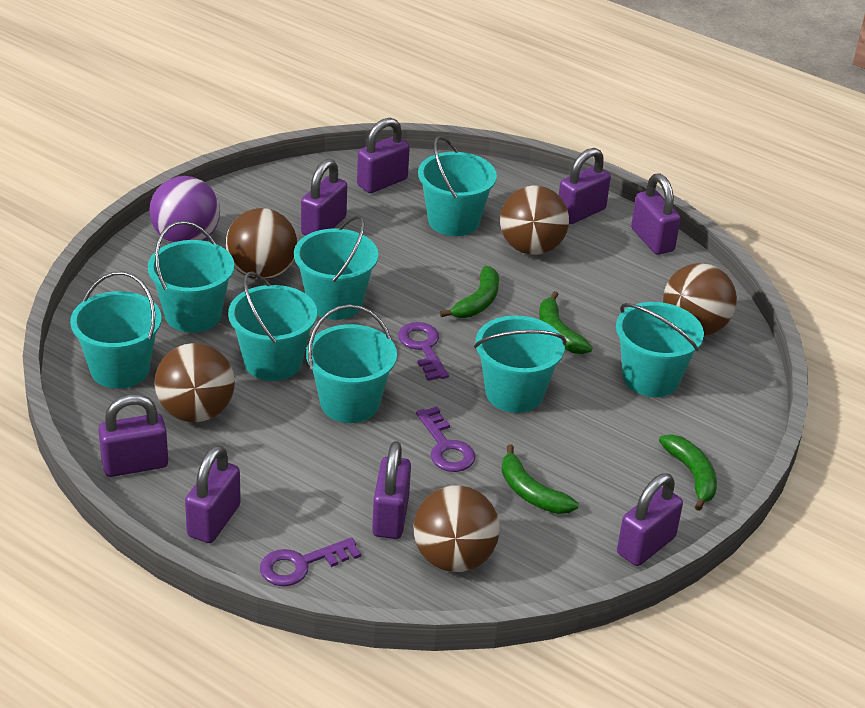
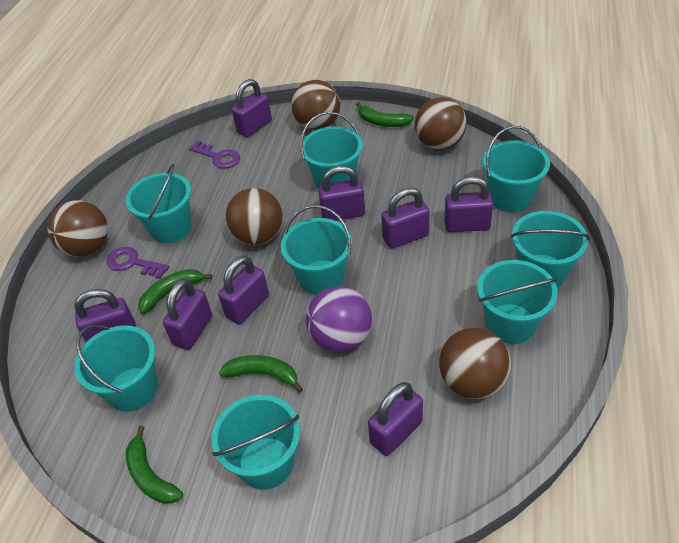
purple key: 3 -> 2

